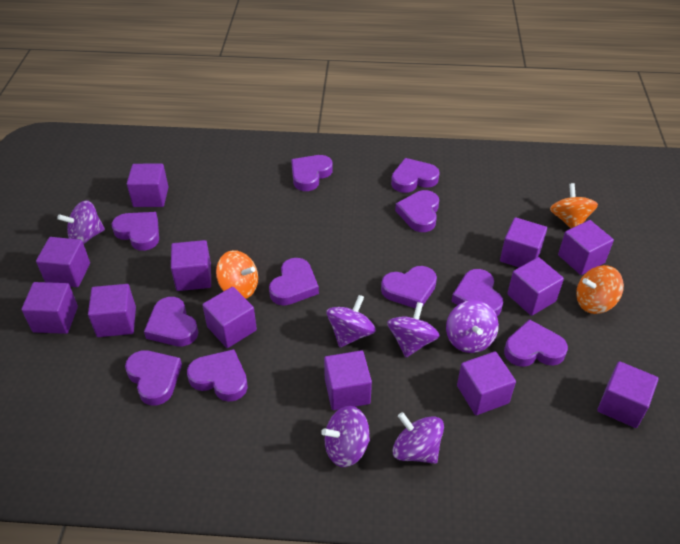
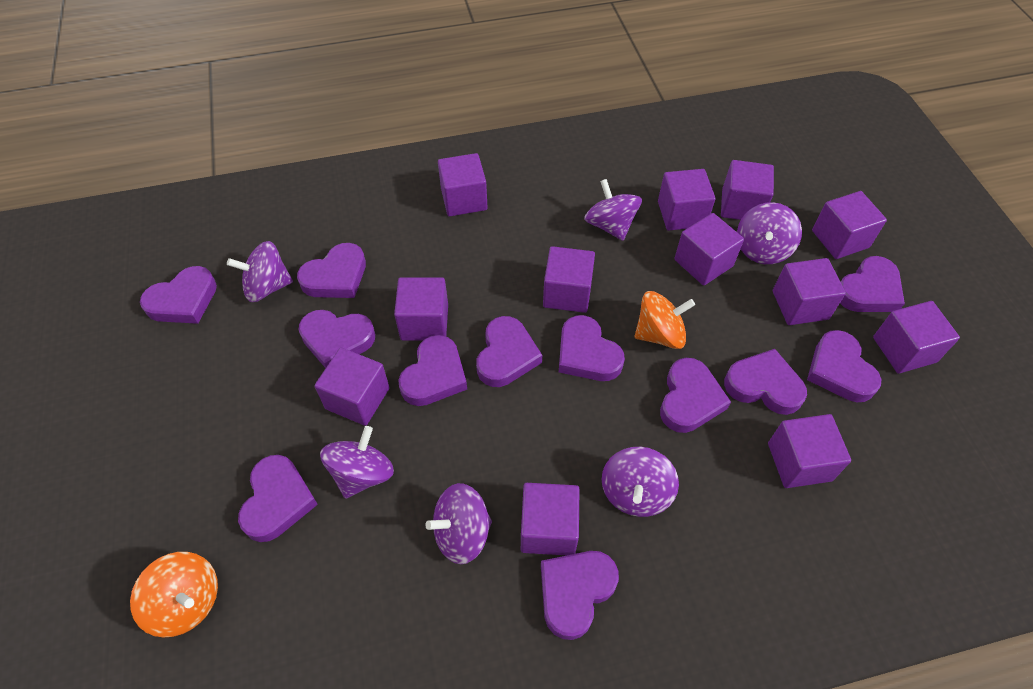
orange spinning top: 3 -> 2
purple heart: 11 -> 12

